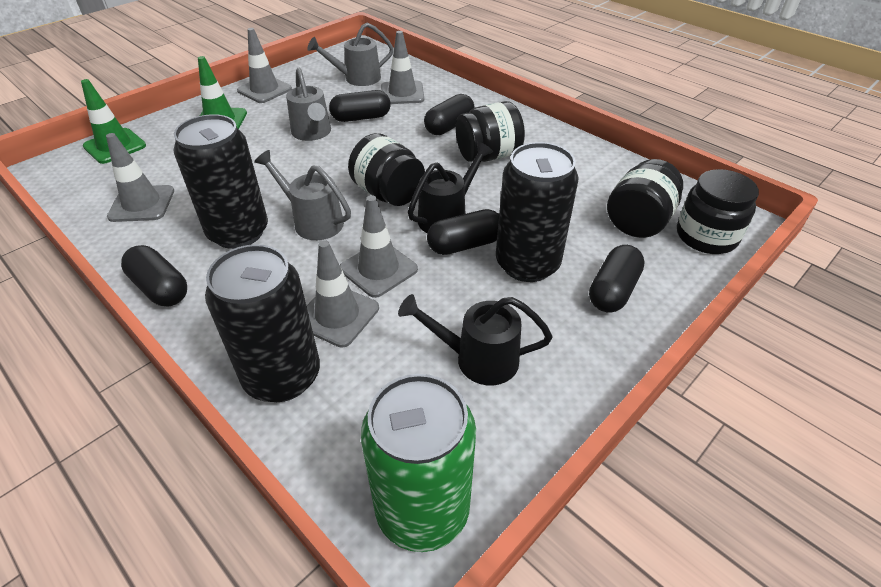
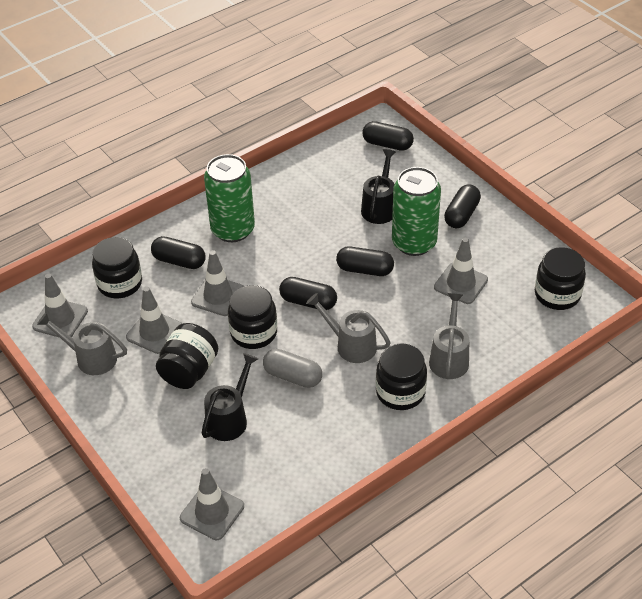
black can: 3 -> 0
black jar: 4 -> 5
green can: 1 -> 2
green traffic cone: 2 -> 0
grey capsule: 0 -> 1

